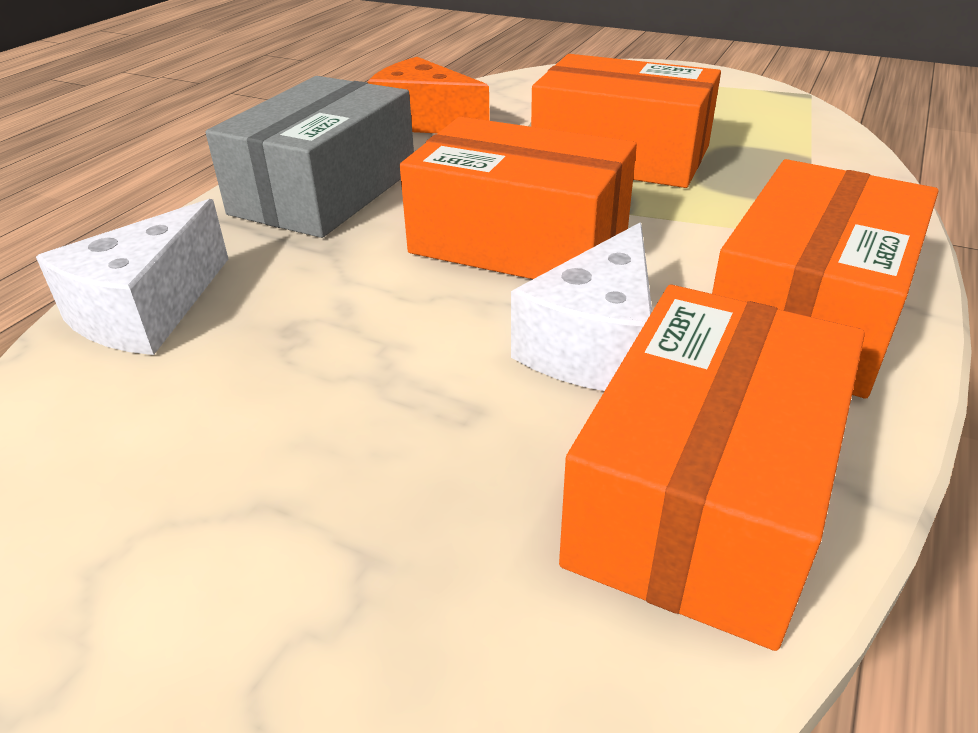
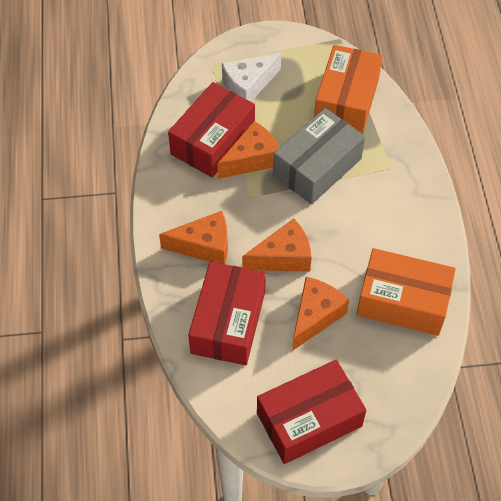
orange box: 4 -> 2
orange cheese: 1 -> 4
red box: 0 -> 3
white cheese: 2 -> 1

